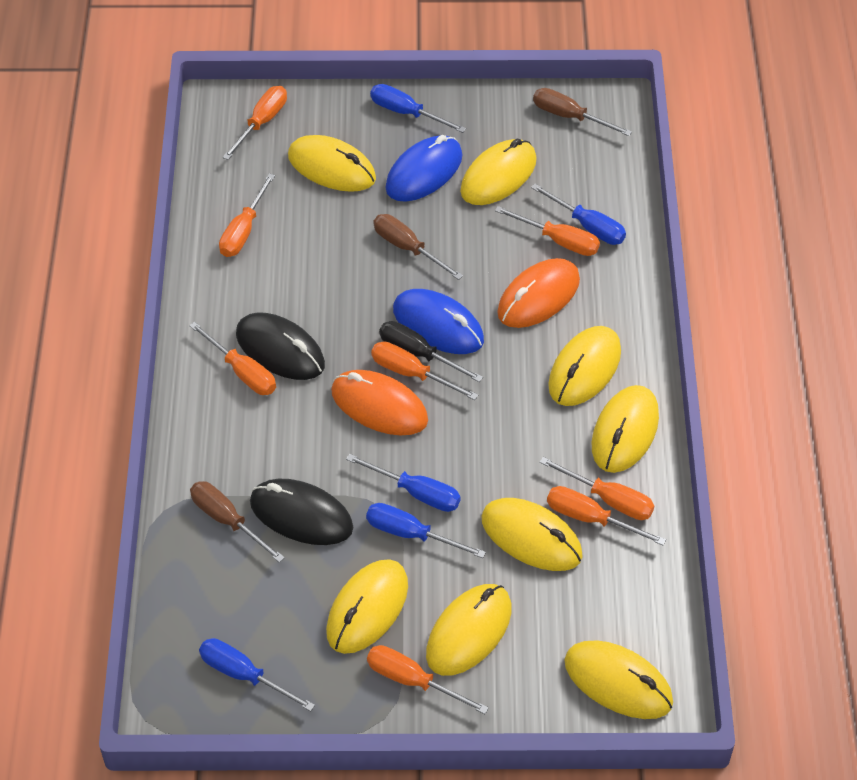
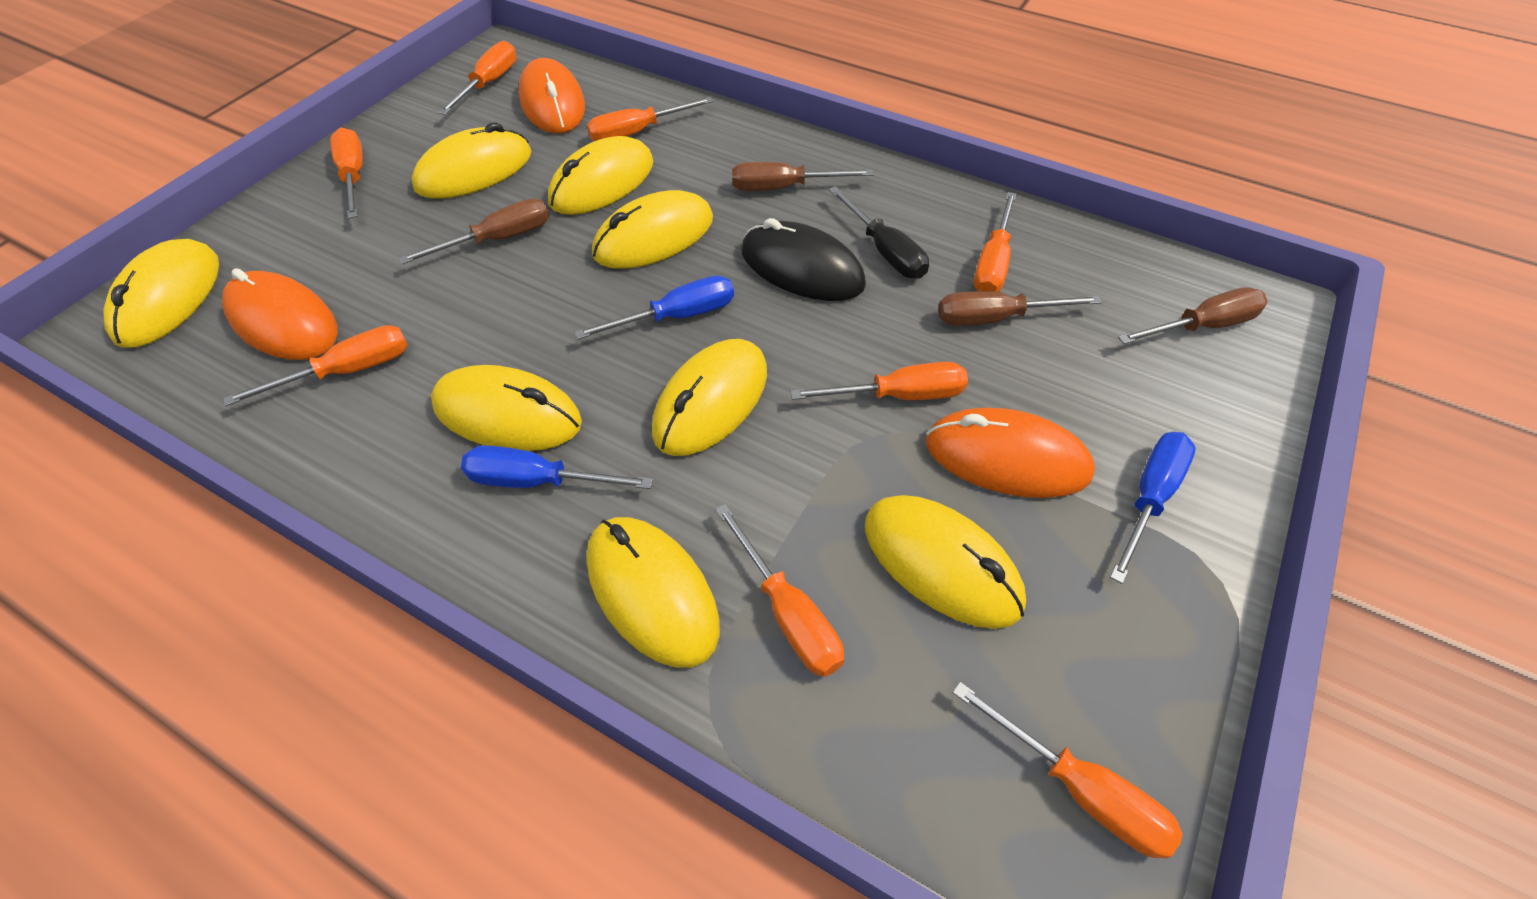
black mouse: 2 -> 1
blue mouse: 2 -> 0
blue screwdriver: 5 -> 3
brown screwdriver: 3 -> 4
orange mouse: 2 -> 3

